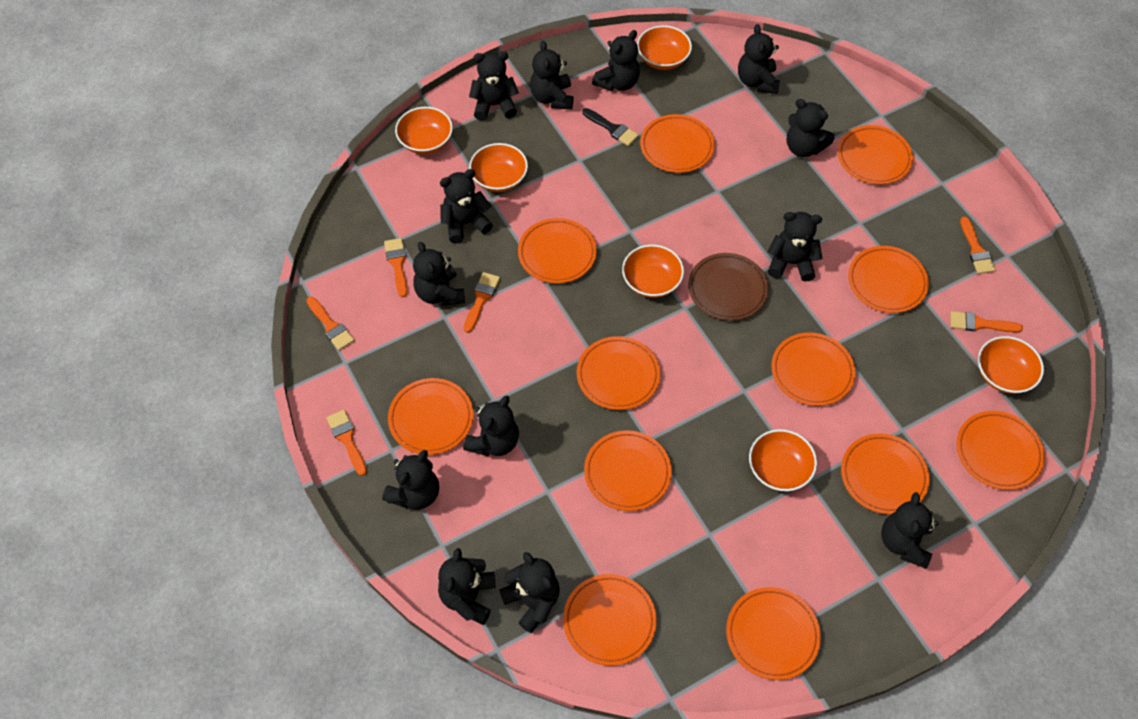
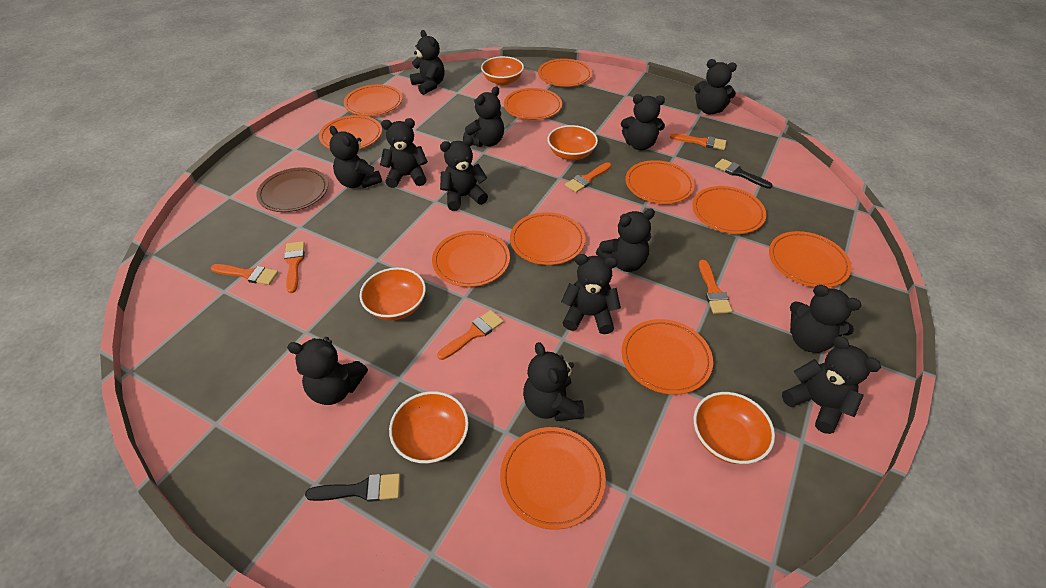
black brush: 1 -> 2
orange bowl: 6 -> 5
orange plate: 12 -> 11

